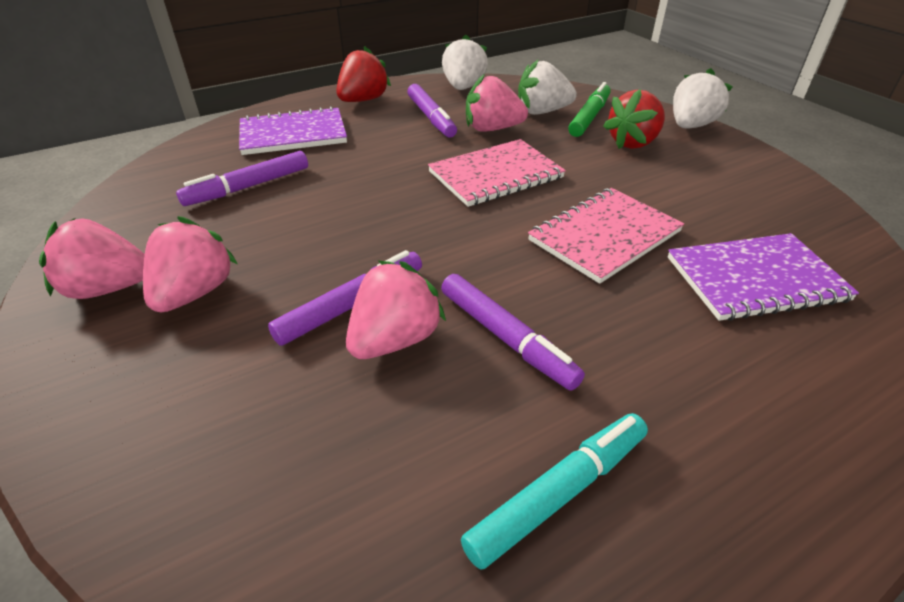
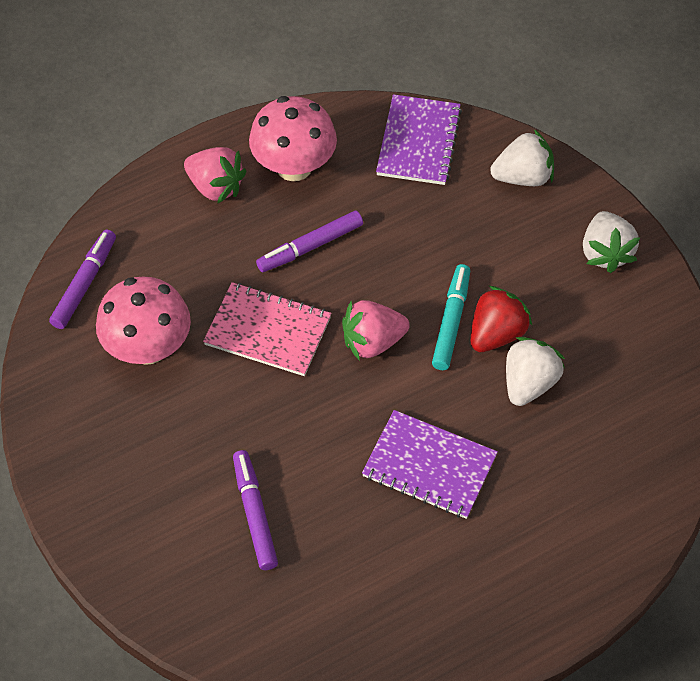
green marker: 1 -> 0
pink mushroom: 0 -> 2
pink notebook: 2 -> 1
pink strawberry: 4 -> 2
purple marker: 4 -> 3
red strawberry: 2 -> 1

